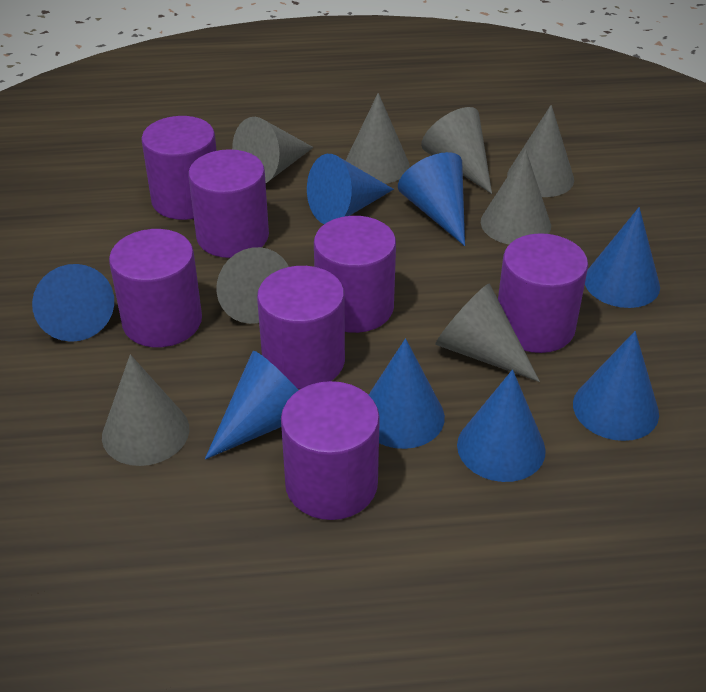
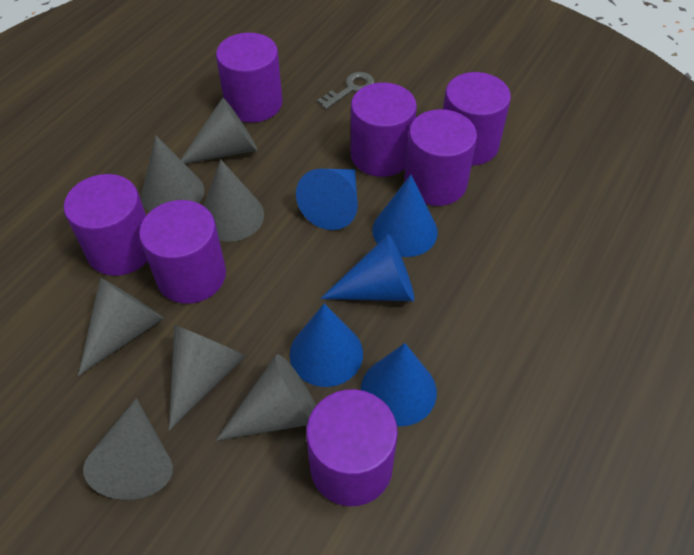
blue cone: 8 -> 5
grey cone: 8 -> 7
grey key: 0 -> 1

